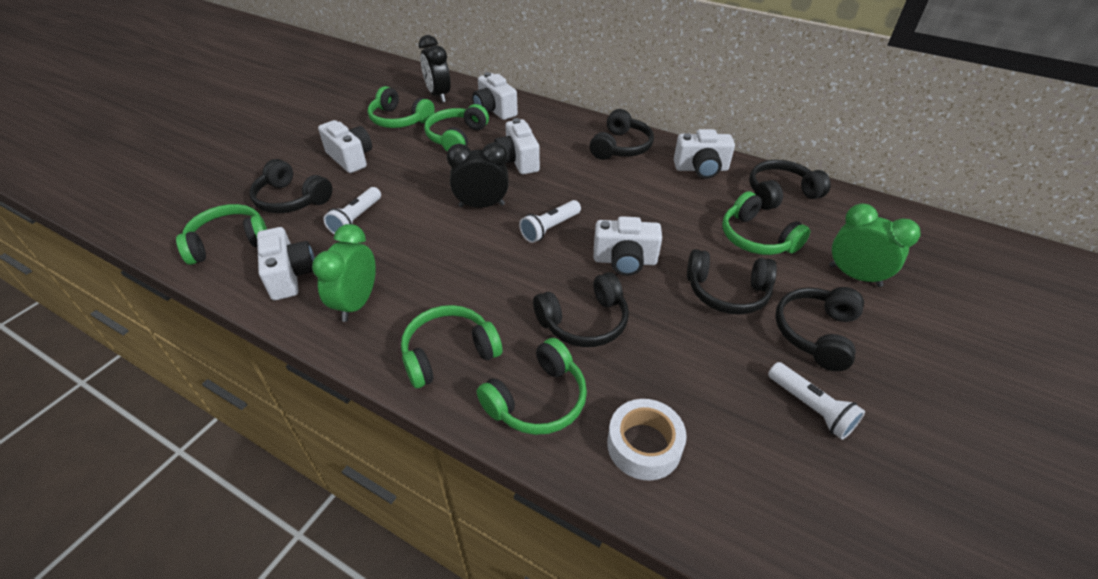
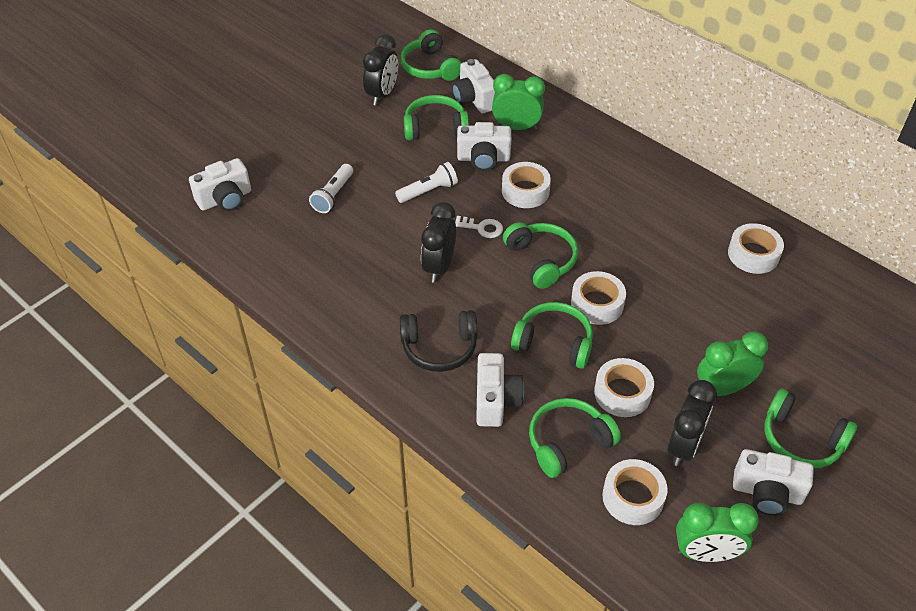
black clock: 2 -> 3
black headphones: 6 -> 1
green clock: 2 -> 3
white camera: 6 -> 5
white flashlight: 3 -> 2
white key: 0 -> 1
white tape: 1 -> 5

